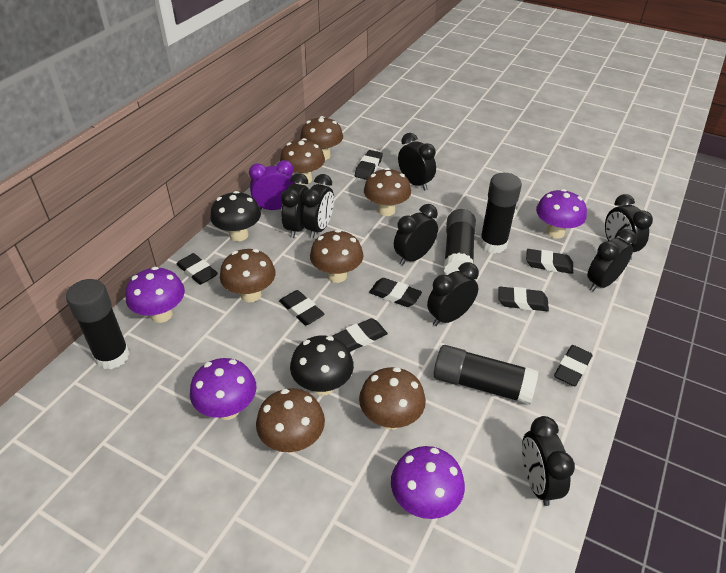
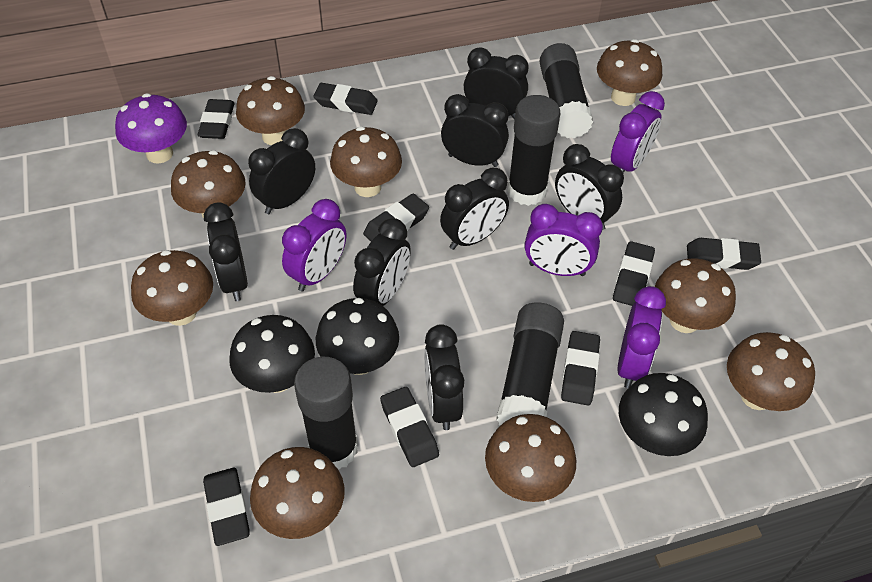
black mushroom: 2 -> 3
brown mushroom: 7 -> 9
purple clock: 1 -> 4
purple mushroom: 4 -> 1

